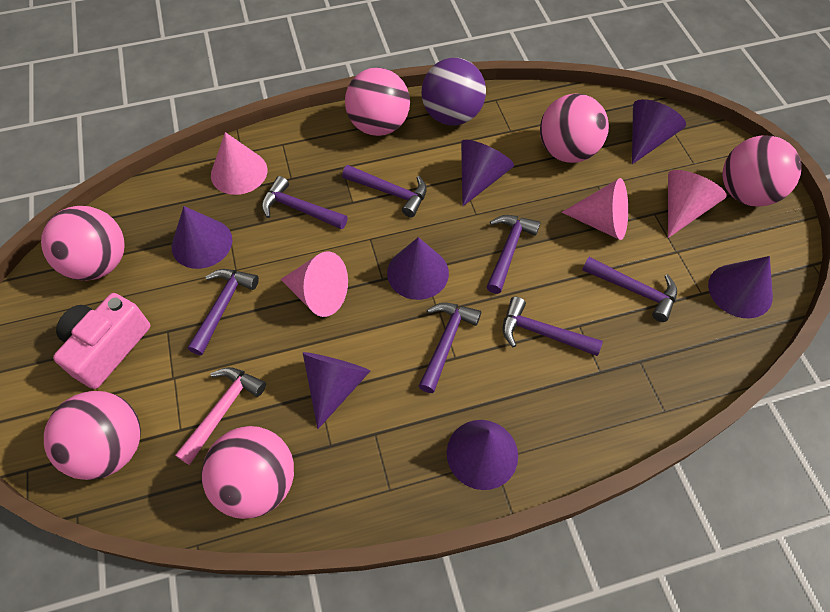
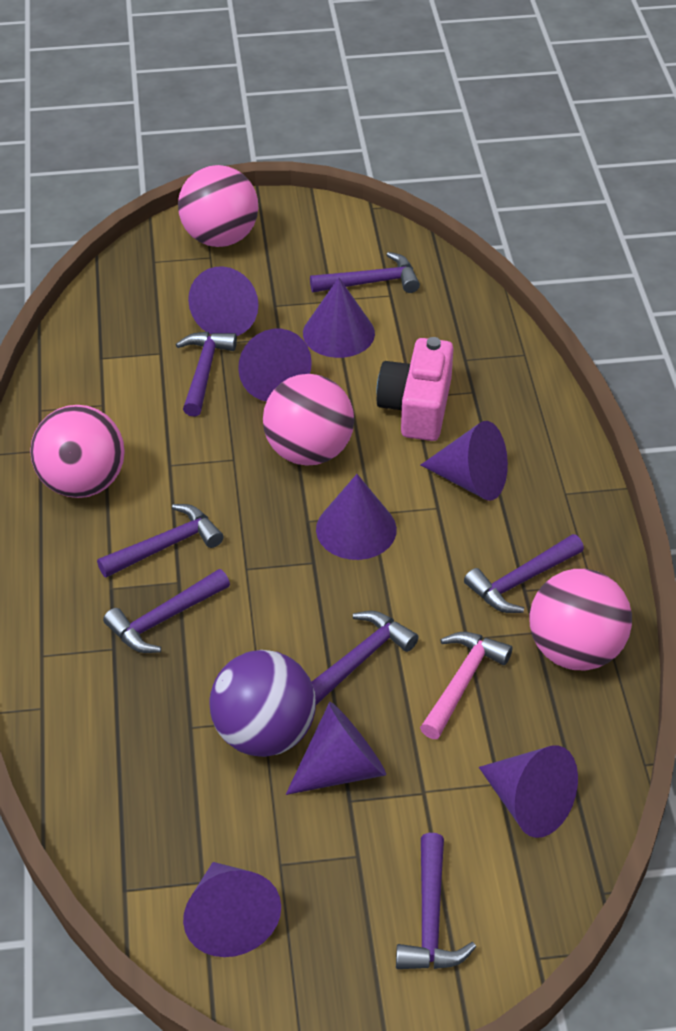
pink ball: 6 -> 4
pink cone: 4 -> 0
purple cone: 7 -> 8

